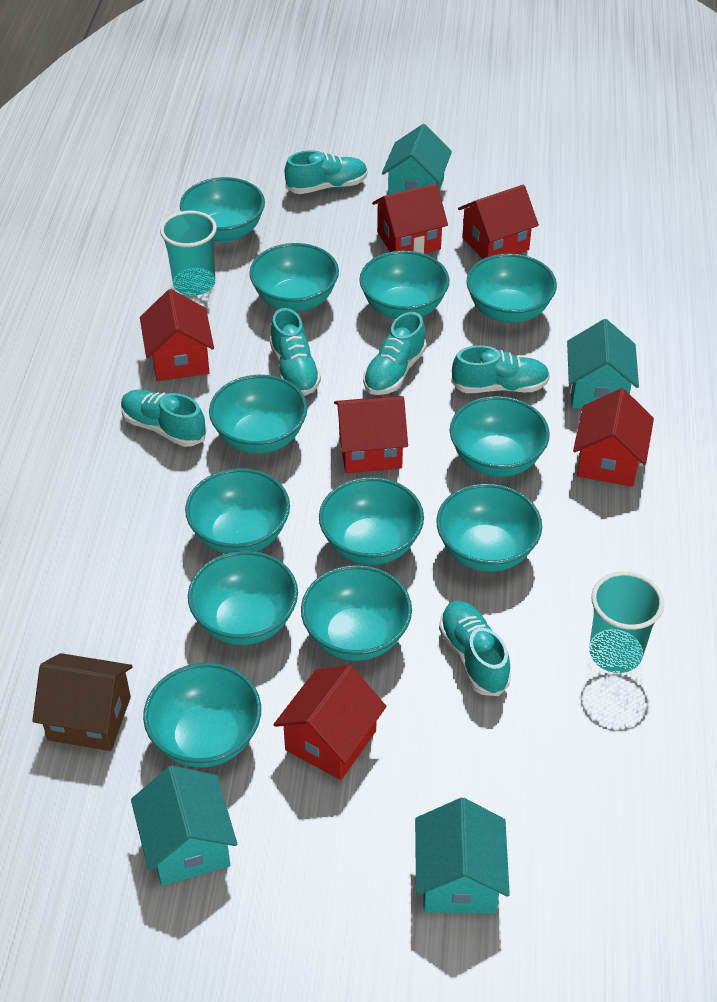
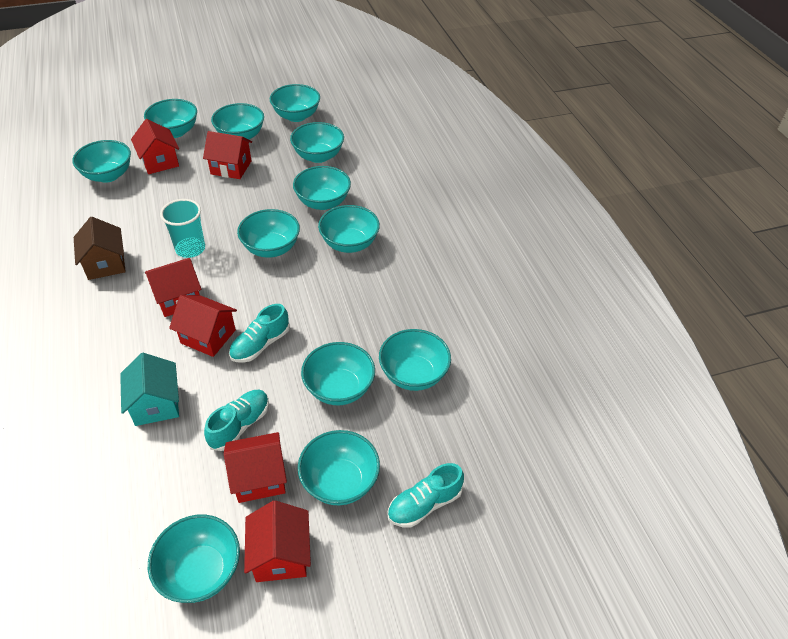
turquoise cup: 2 -> 1
turquoise house: 4 -> 1
turquoise shoe: 6 -> 3

